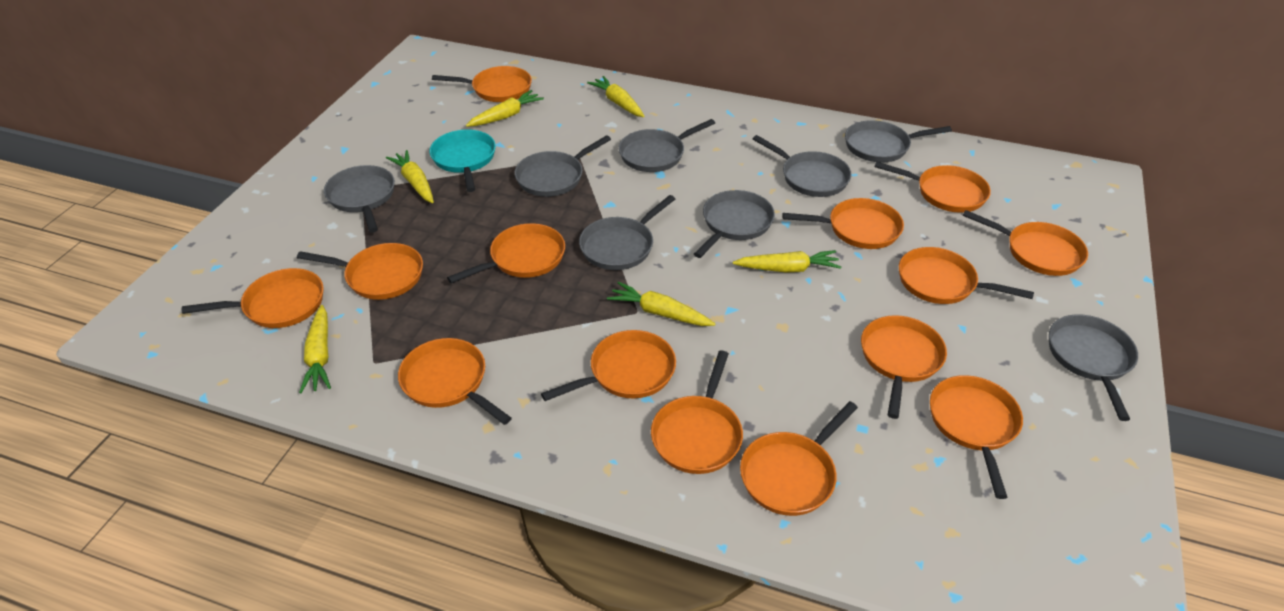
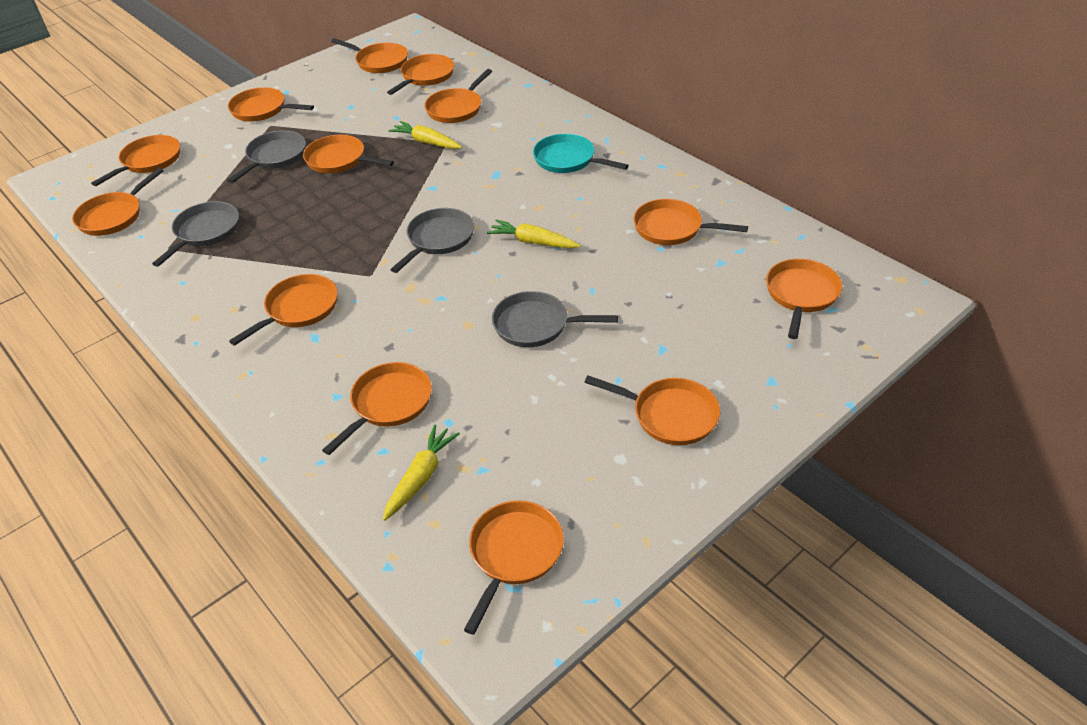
grey pan: 8 -> 4
orange pan: 14 -> 13
yellow carrot: 6 -> 3

